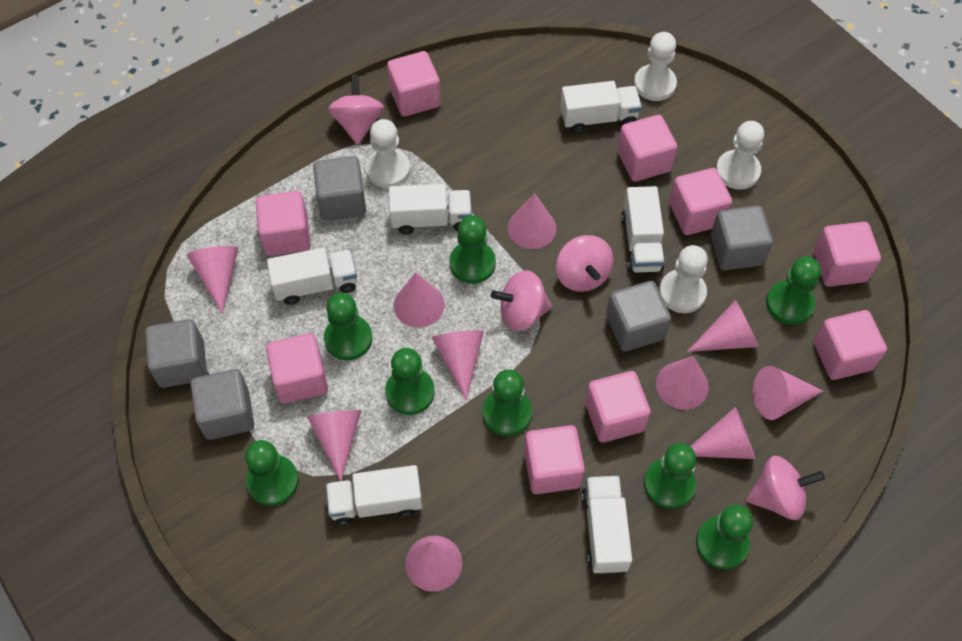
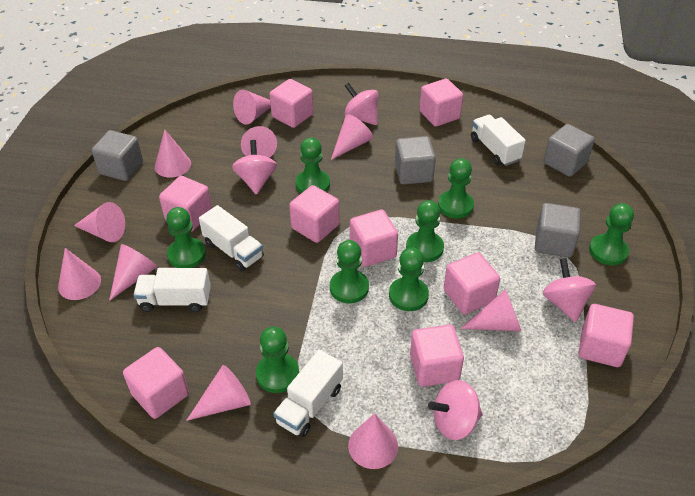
grey cube: 5 -> 4
white pawn: 4 -> 0
white truck: 6 -> 4

